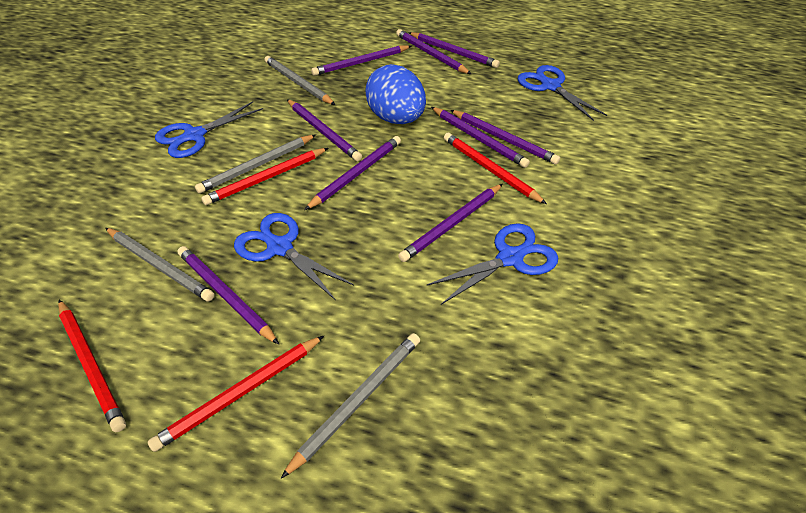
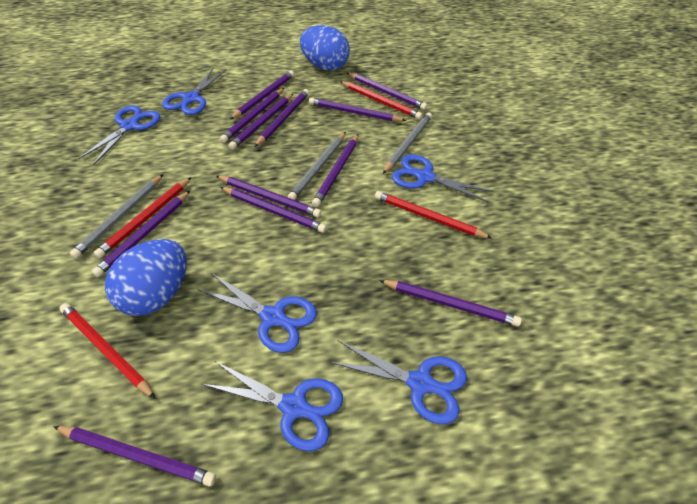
blue egg: 1 -> 2
blue scissors: 4 -> 6
grey pencil: 4 -> 3
purple pencil: 9 -> 12

